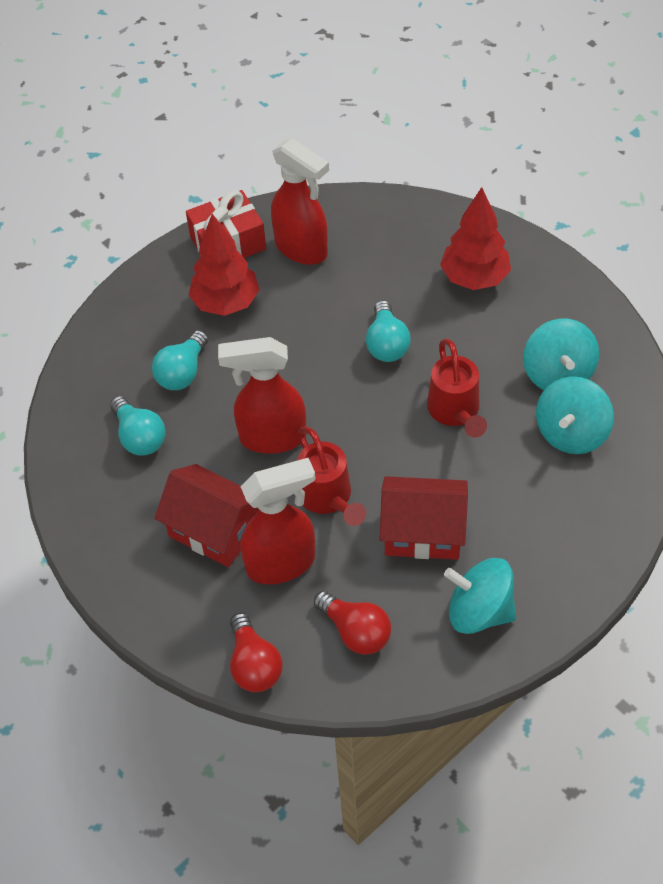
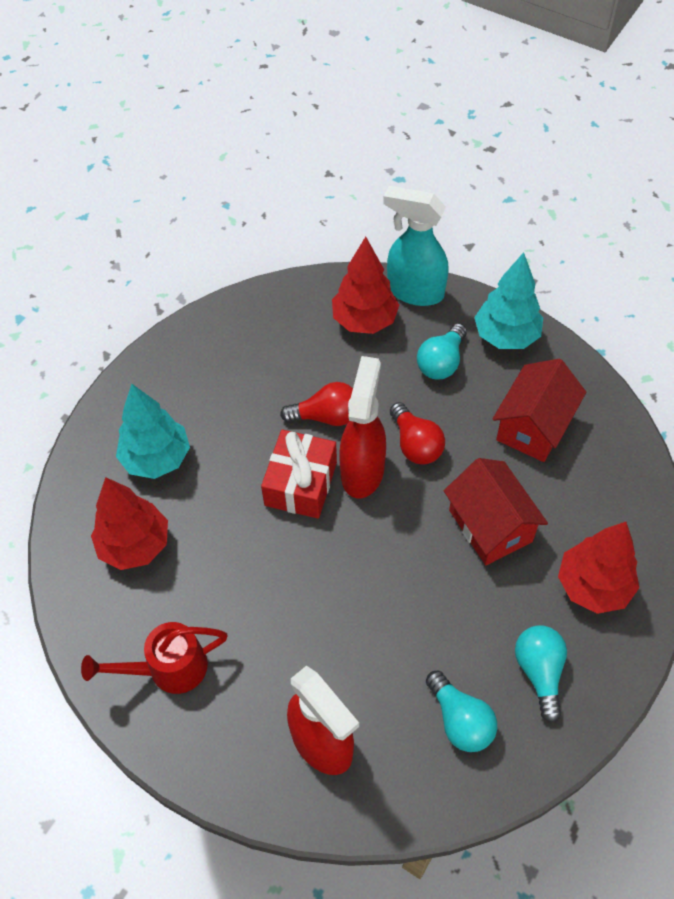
red spray bottle: 3 -> 2
red tree: 2 -> 3
red watering can: 2 -> 1
turquoise spinning top: 3 -> 0
turquoise spray bottle: 0 -> 1
turquoise tree: 0 -> 2

